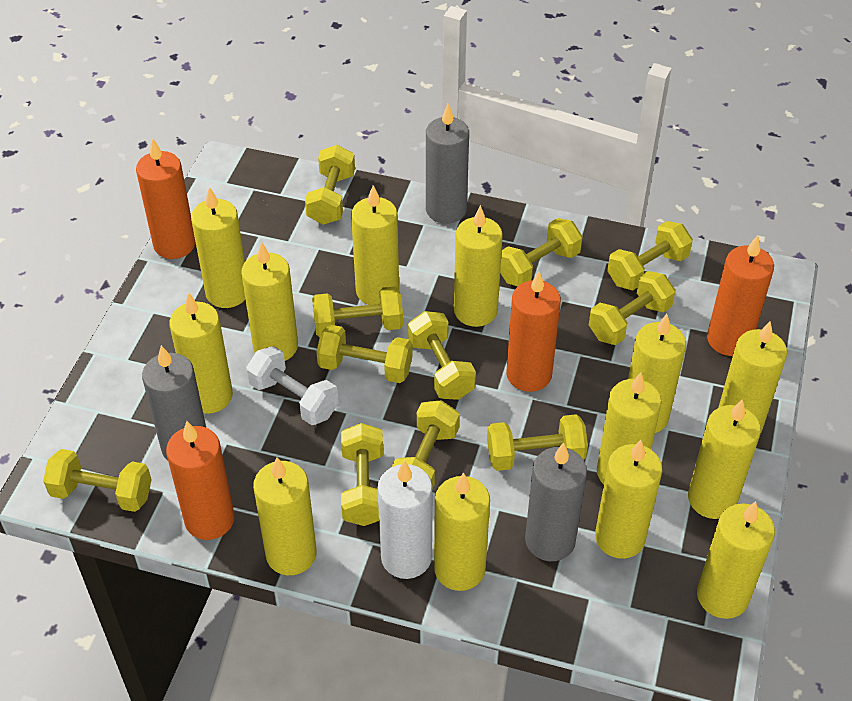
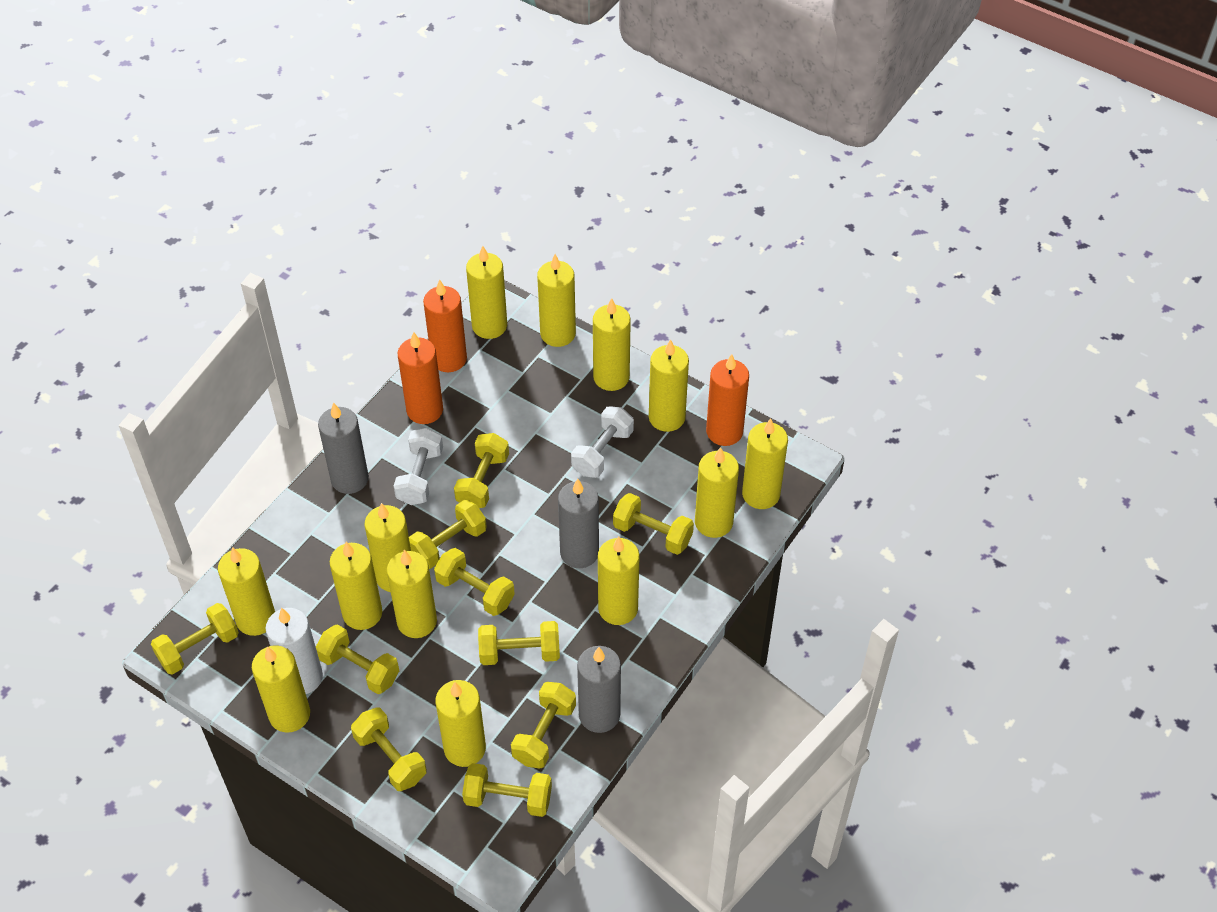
orange candle: 4 -> 3
white dumbbell: 1 -> 2
yellow dumbbell: 11 -> 10

